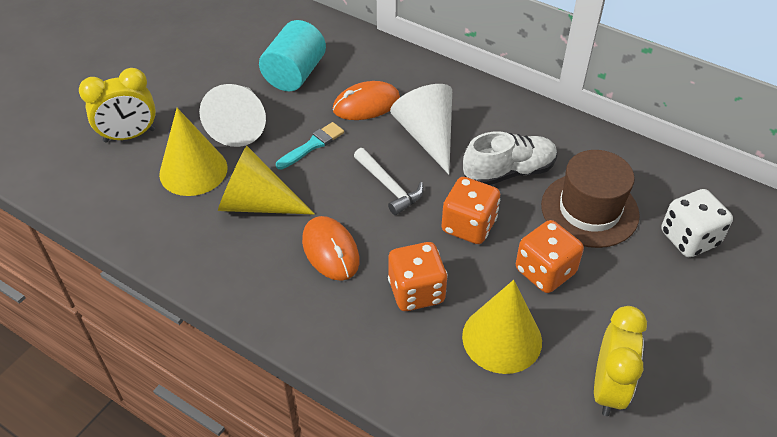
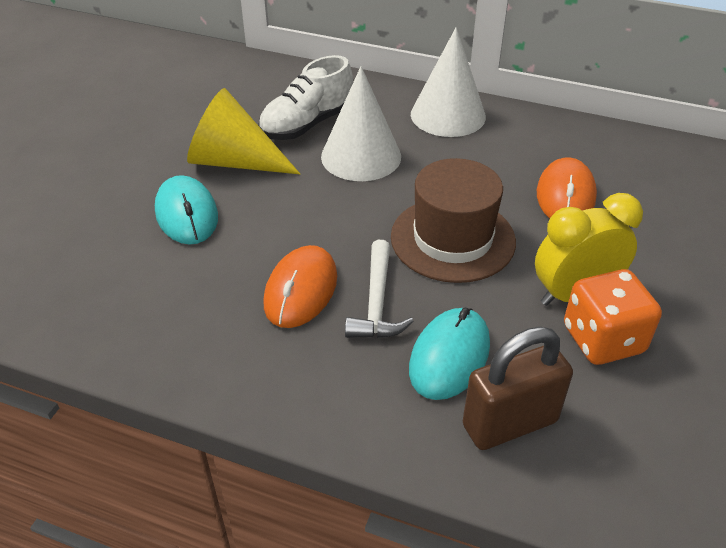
brown padlock: 0 -> 1
orange dice: 3 -> 1
turquoise brush: 1 -> 0
turquoise cylinder: 1 -> 0
turquoise mouse: 0 -> 2
white dice: 1 -> 0
yellow clock: 2 -> 1
yellow cone: 3 -> 1

